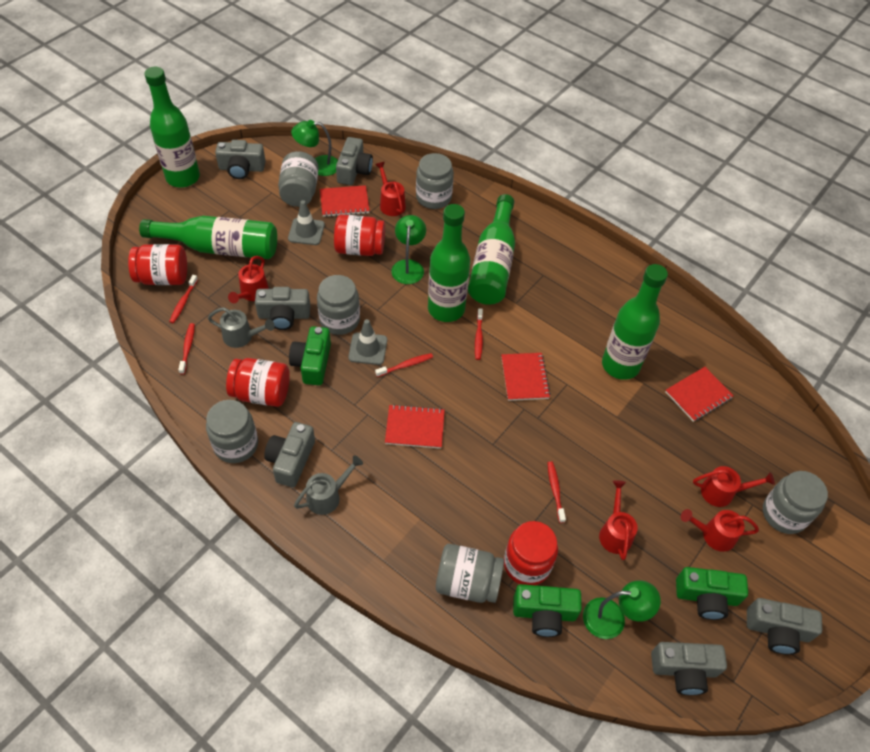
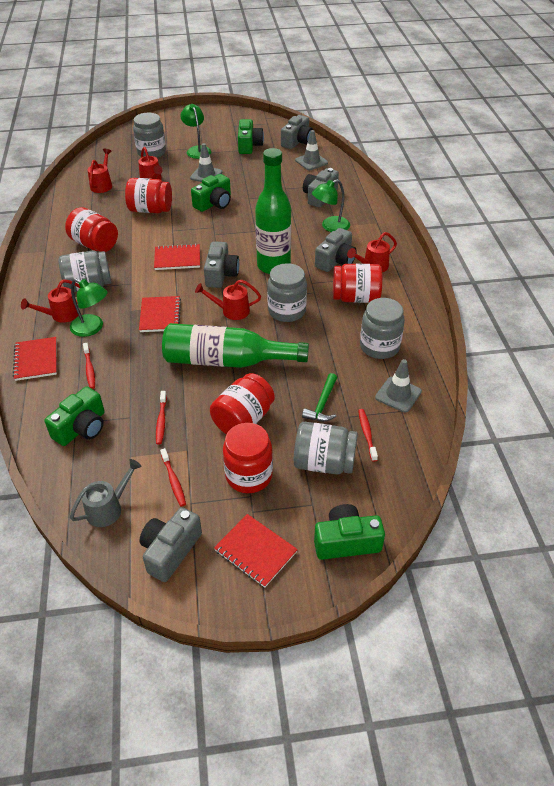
green bottle: 5 -> 2
green camera: 3 -> 4
green hammer: 0 -> 1
grey camera: 6 -> 5
grey jar: 6 -> 5
grey traffic cone: 2 -> 3
grey watering can: 2 -> 1
red jar: 4 -> 5
red toothbrush: 5 -> 4

